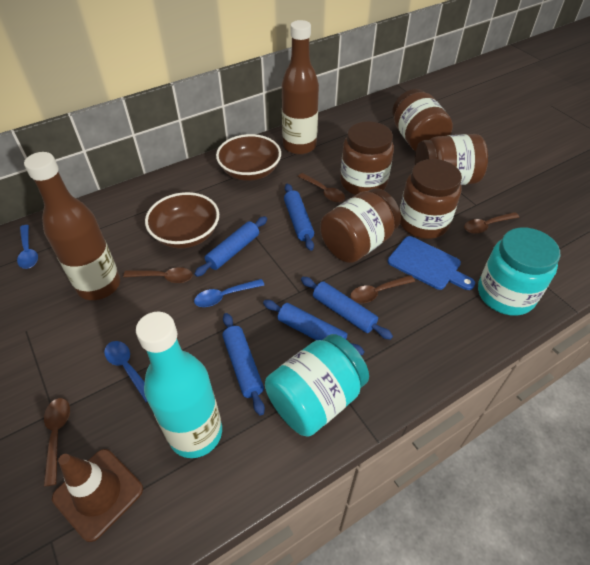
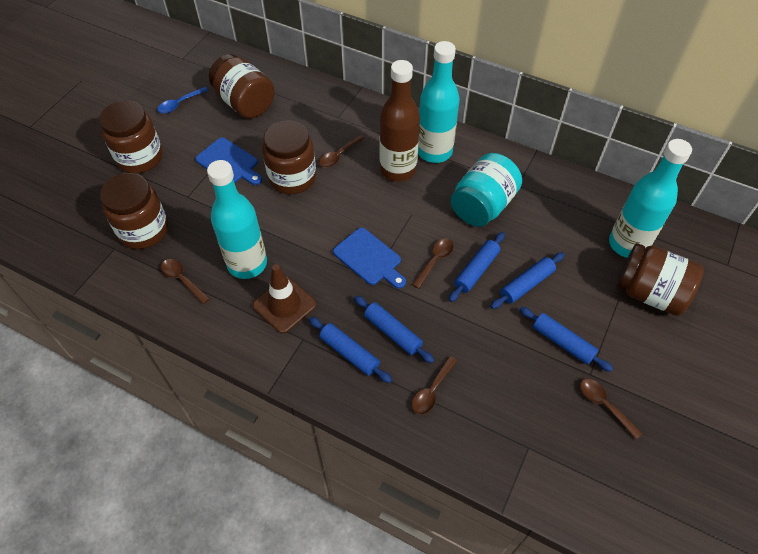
blue cutting board: 1 -> 2
blue spoon: 3 -> 1
brown bottle: 2 -> 1
brown bowl: 2 -> 0
turquoise bottle: 1 -> 3
turquoise jar: 2 -> 1

